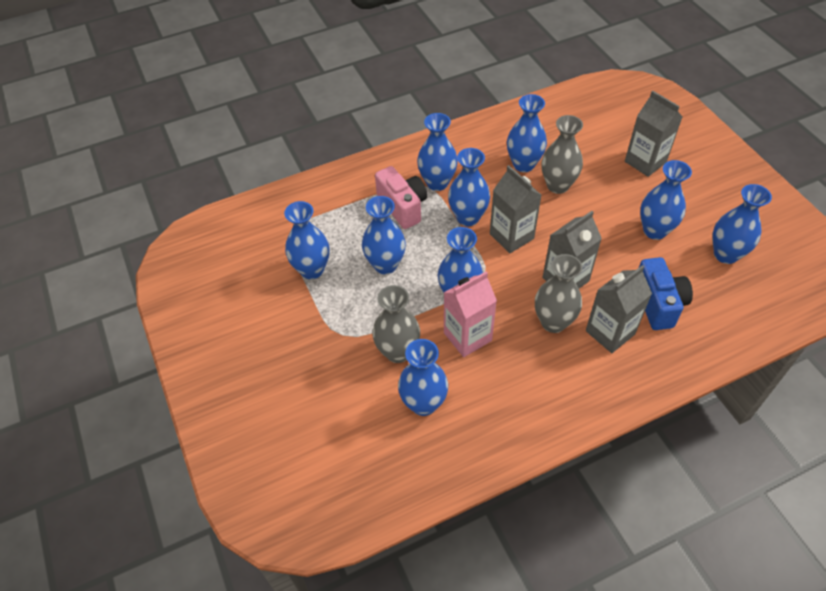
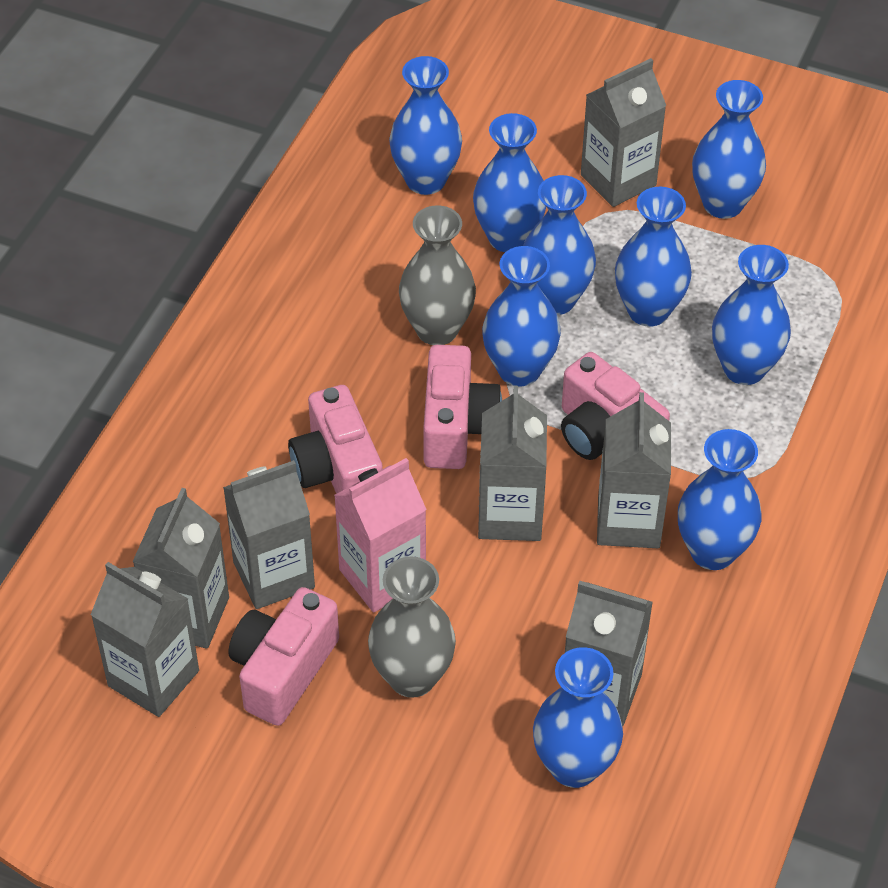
blue camera: 1 -> 0
grey carton: 4 -> 7
grey vase: 3 -> 2
pink camera: 1 -> 4

